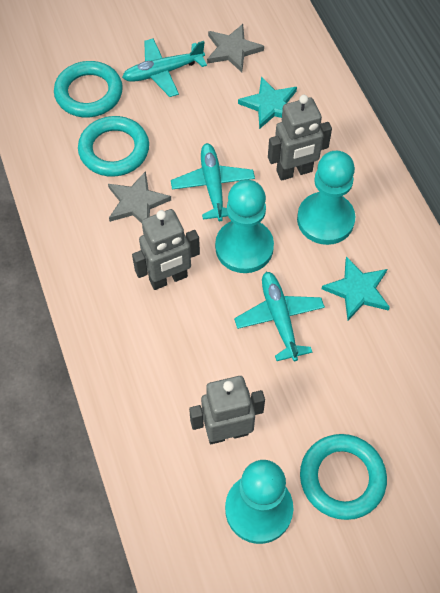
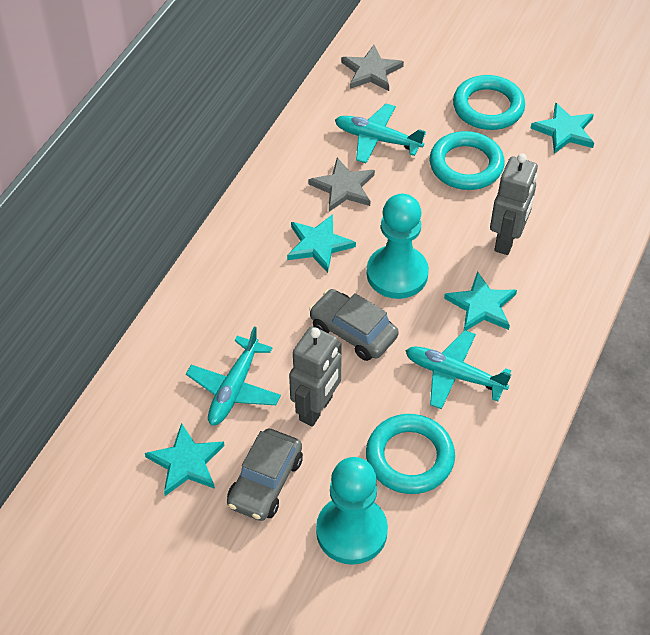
grey car: 0 -> 2
grey robot: 3 -> 2
turquoise pawn: 3 -> 2
turquoise star: 2 -> 4

